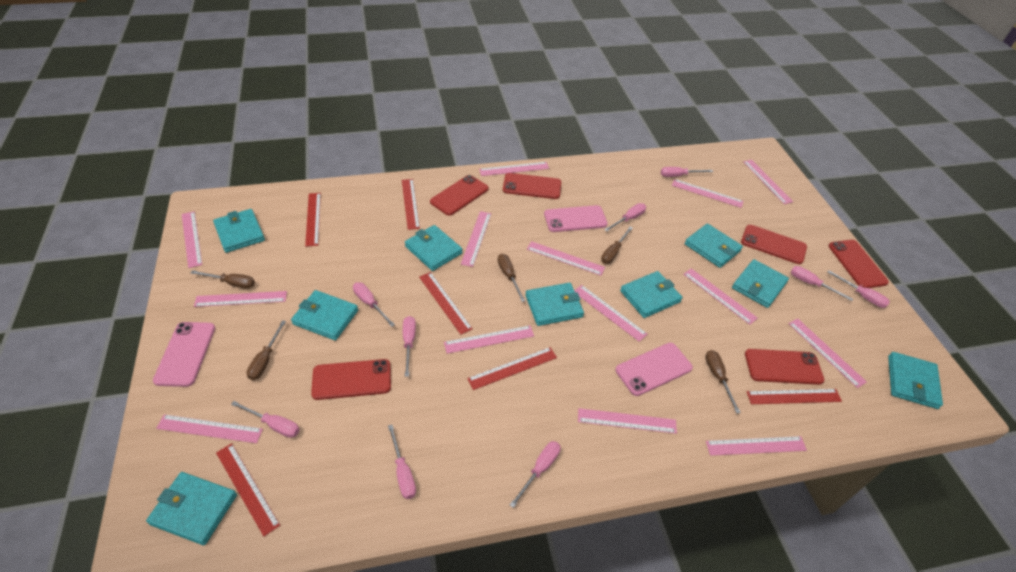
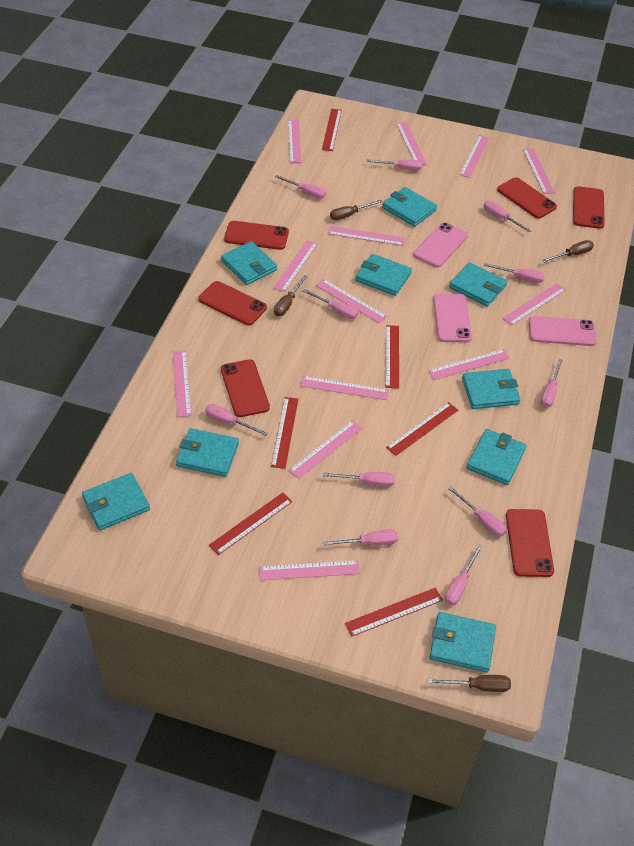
brown screwdriver: 5 -> 4
pink ruler: 14 -> 13
pink screwdriver: 9 -> 11

